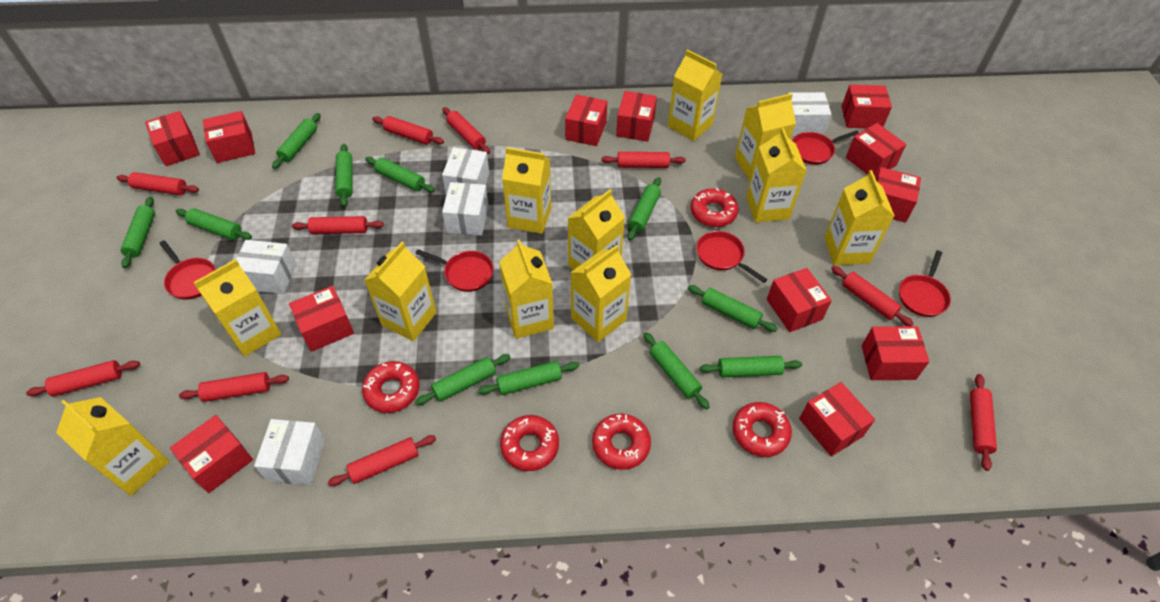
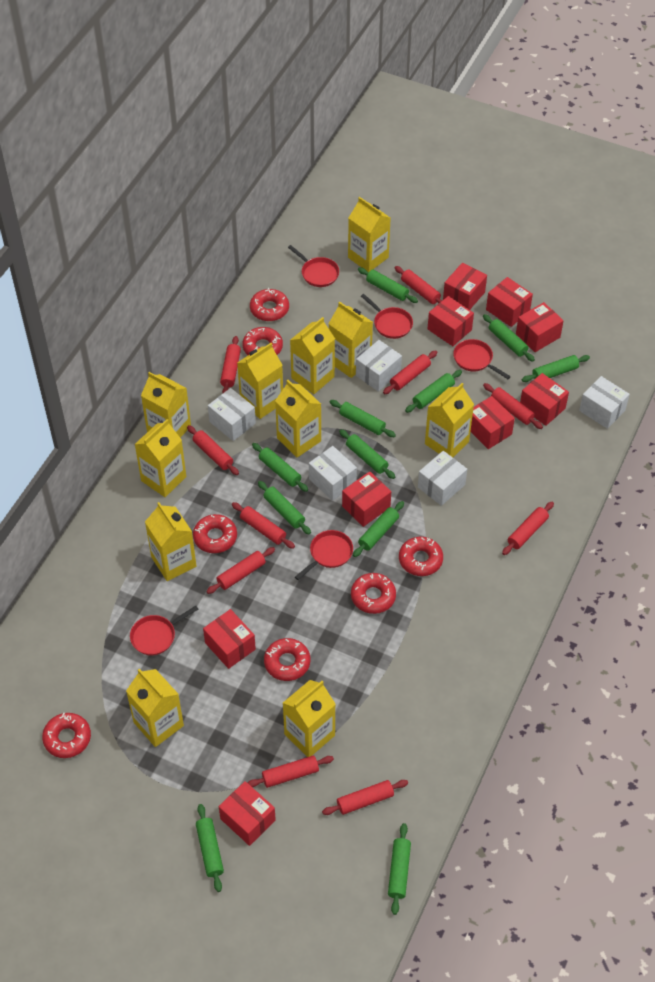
red box: 12 -> 9
red donut: 5 -> 7

